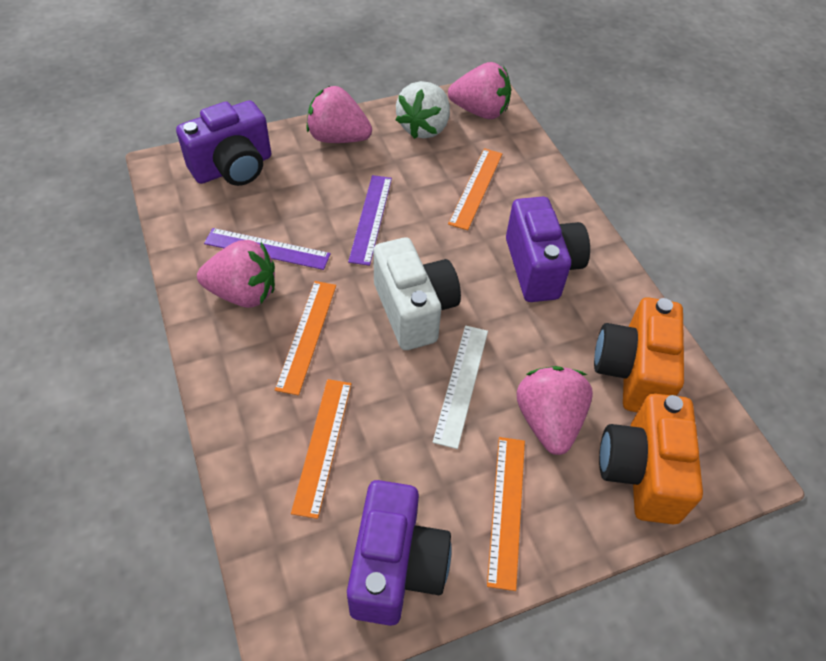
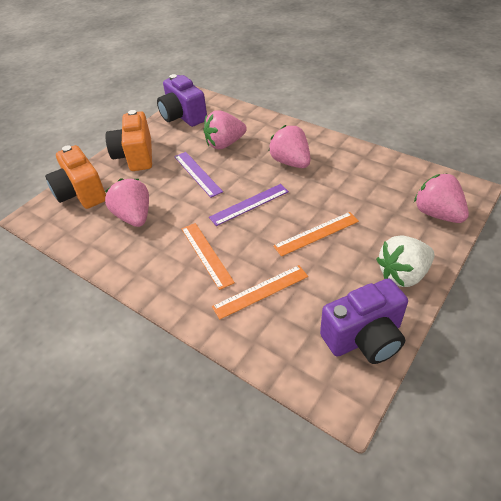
orange ruler: 4 -> 3
purple camera: 3 -> 2
white camera: 1 -> 0
white ruler: 1 -> 0

